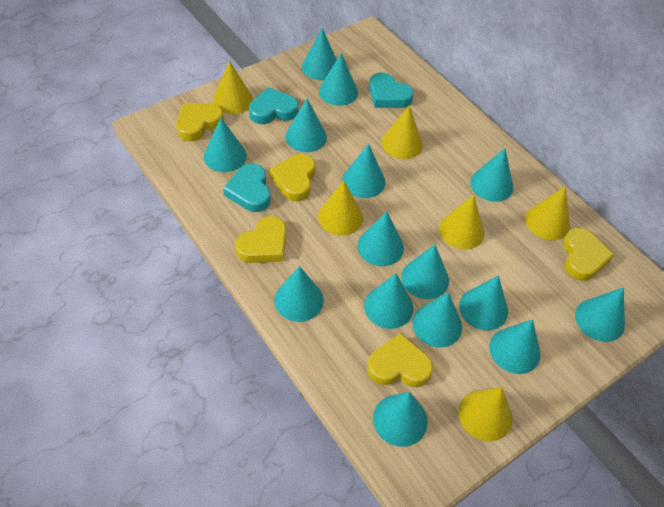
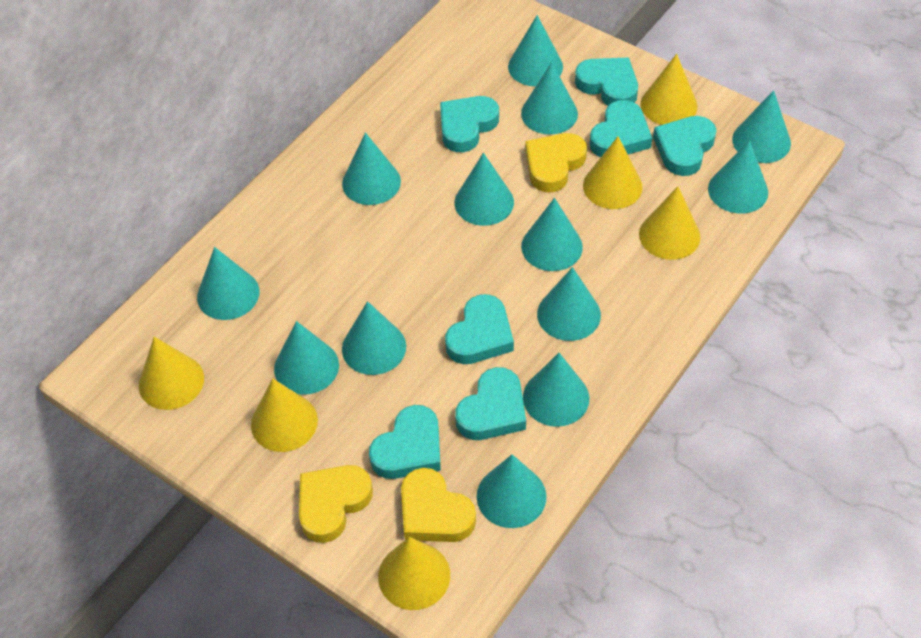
turquoise cone: 15 -> 13
turquoise heart: 3 -> 7
yellow heart: 5 -> 3

